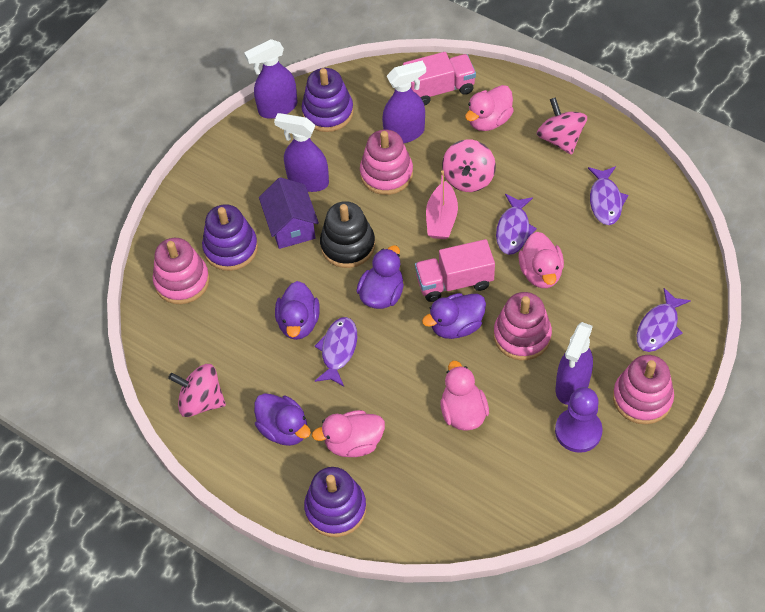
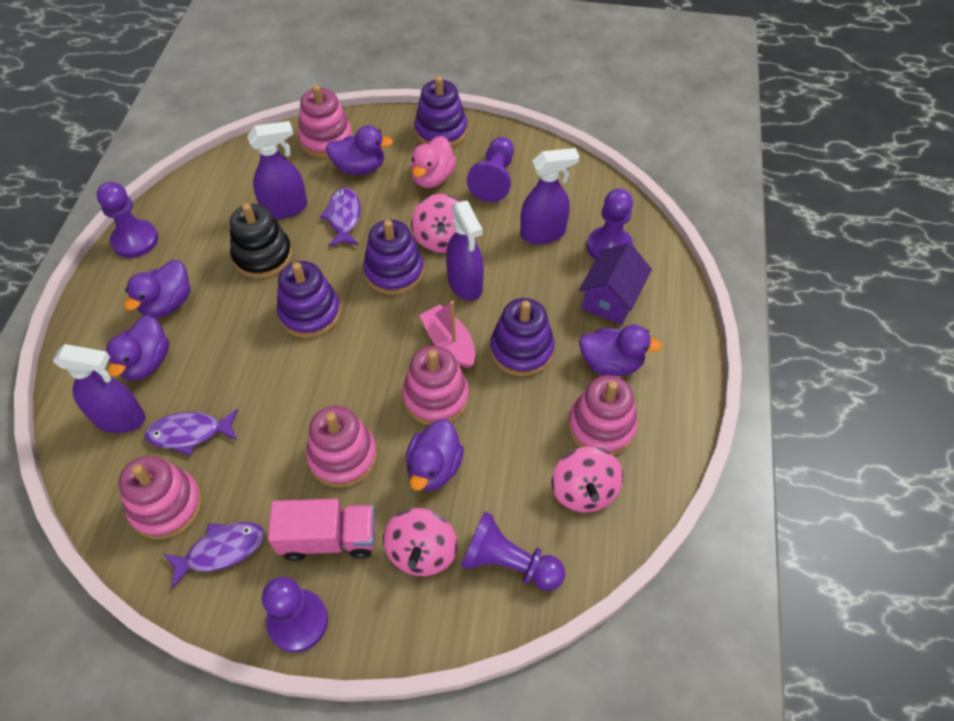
pink duck: 4 -> 1
pink stacking toy: 4 -> 5
pink truck: 2 -> 1
purple duck: 4 -> 5
purple fish: 4 -> 3
purple pawn: 1 -> 5
purple stacking toy: 3 -> 4

